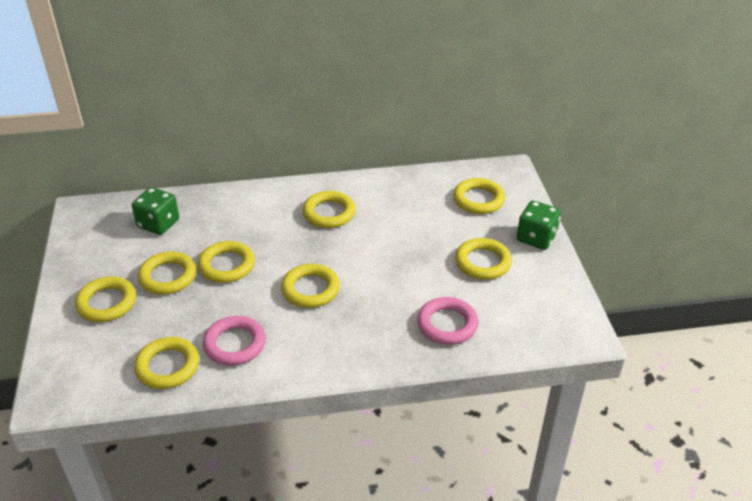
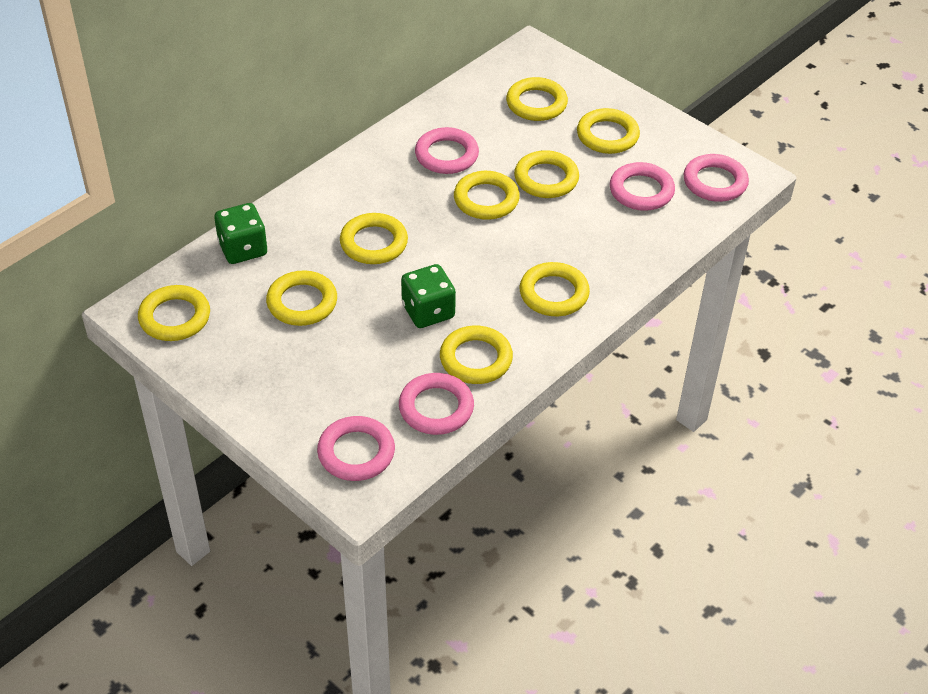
pink ring: 2 -> 5
yellow ring: 8 -> 9

